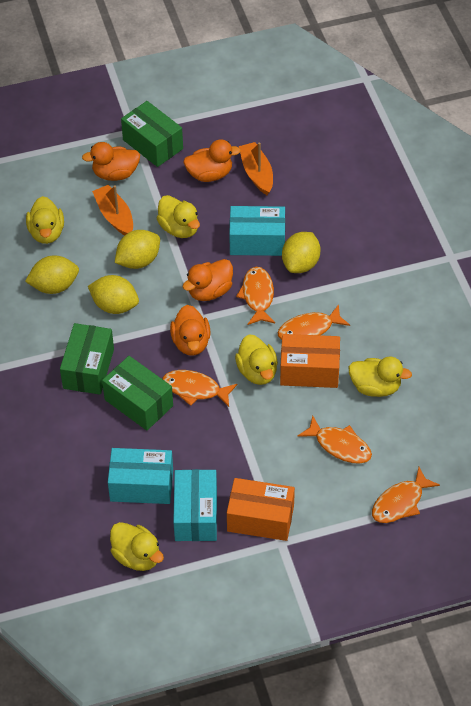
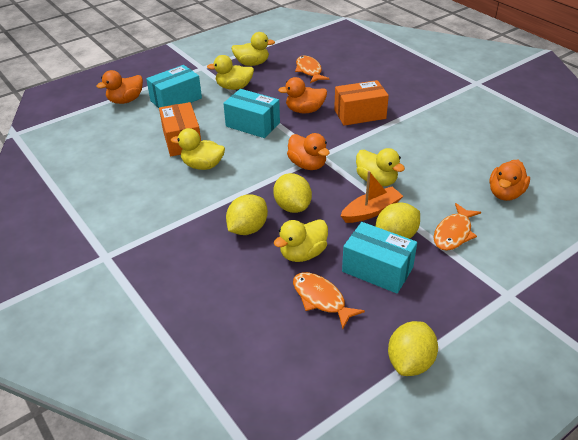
green box: 3 -> 0
orange boat: 2 -> 1
orange fish: 5 -> 3

